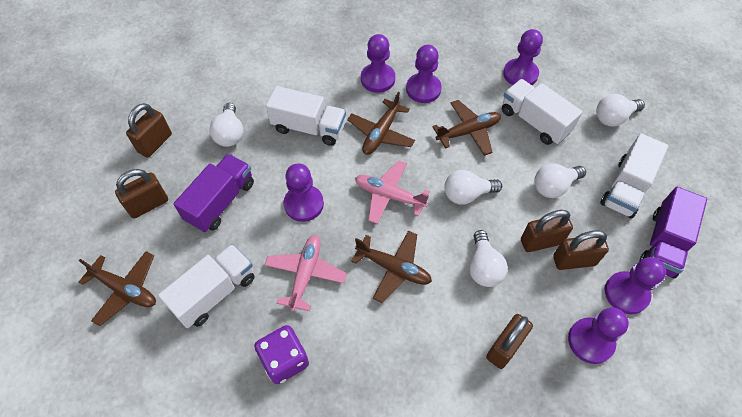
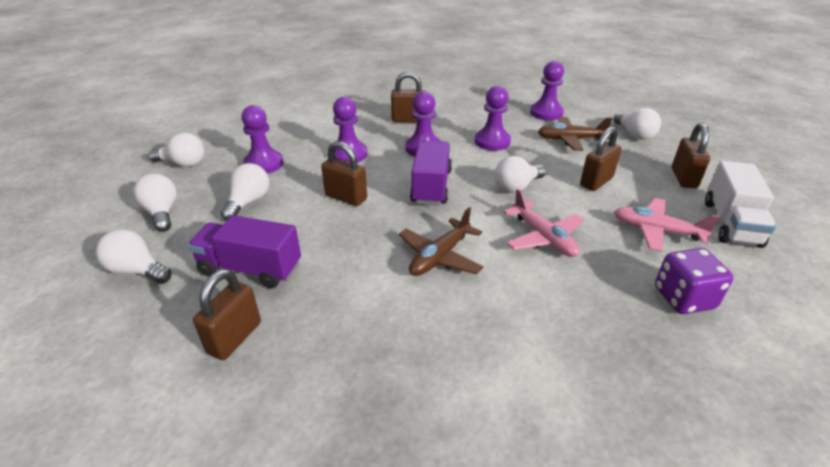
brown plane: 4 -> 2
purple pawn: 6 -> 5
white light bulb: 5 -> 6
white truck: 4 -> 1

